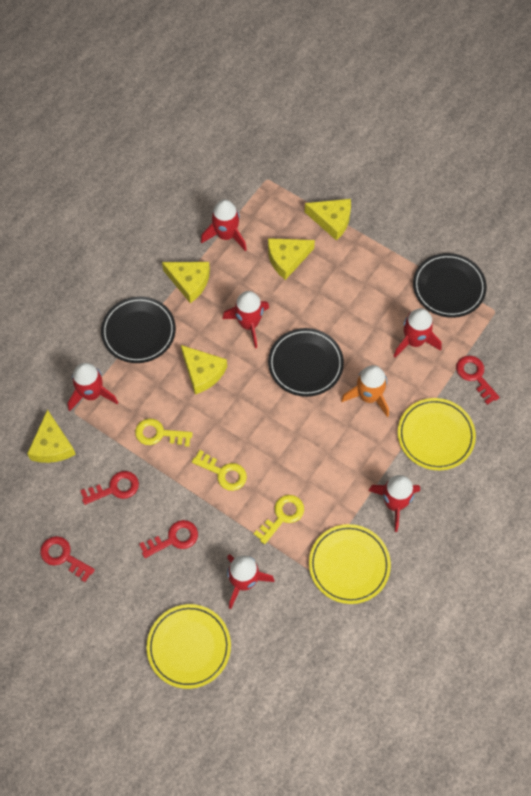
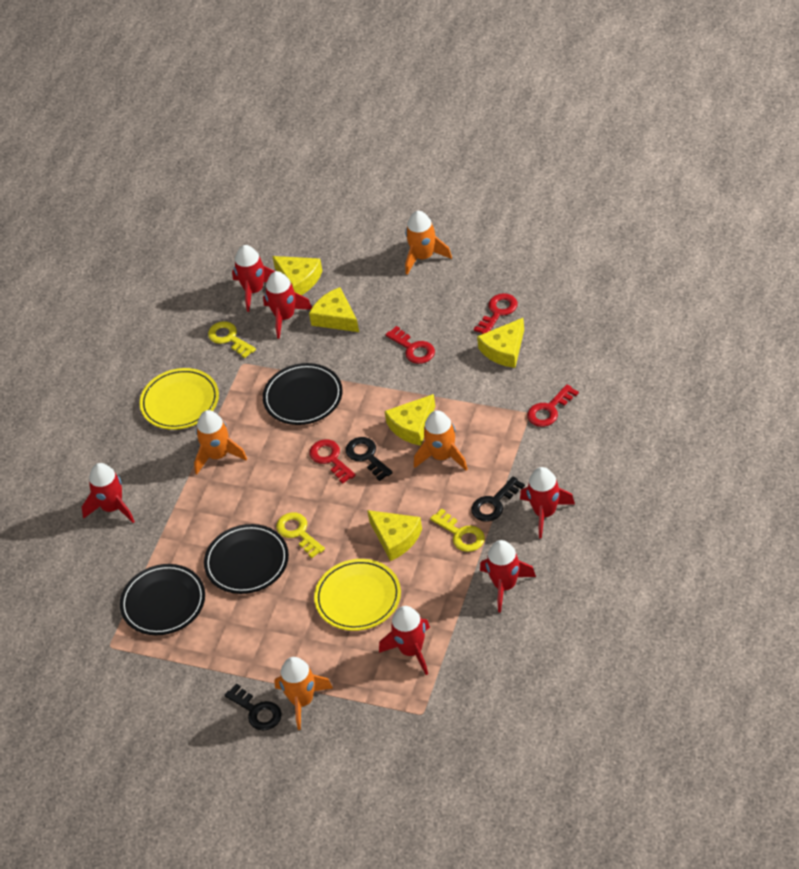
black key: 0 -> 3
orange rocket: 1 -> 4
yellow plate: 3 -> 2

